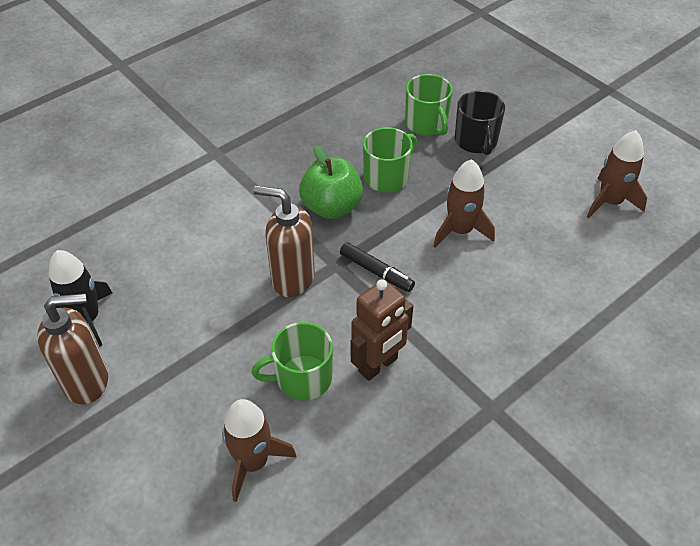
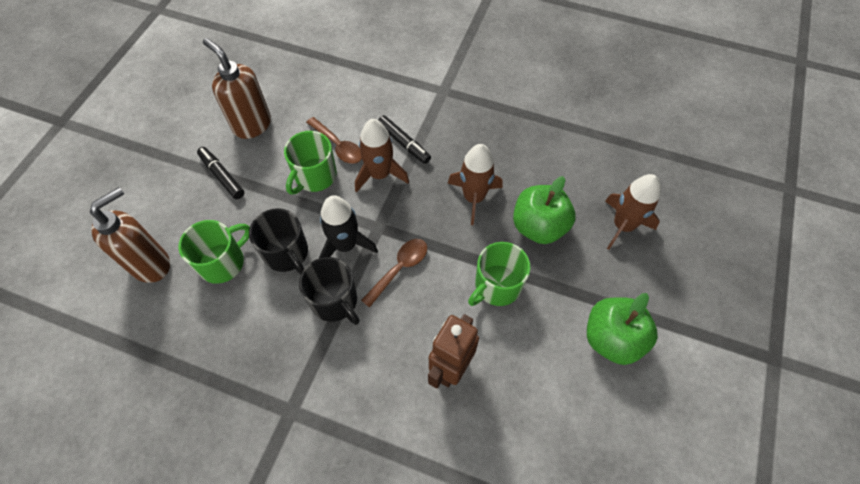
black marker: 1 -> 2
black mug: 1 -> 2
brown spoon: 0 -> 2
green apple: 1 -> 2

